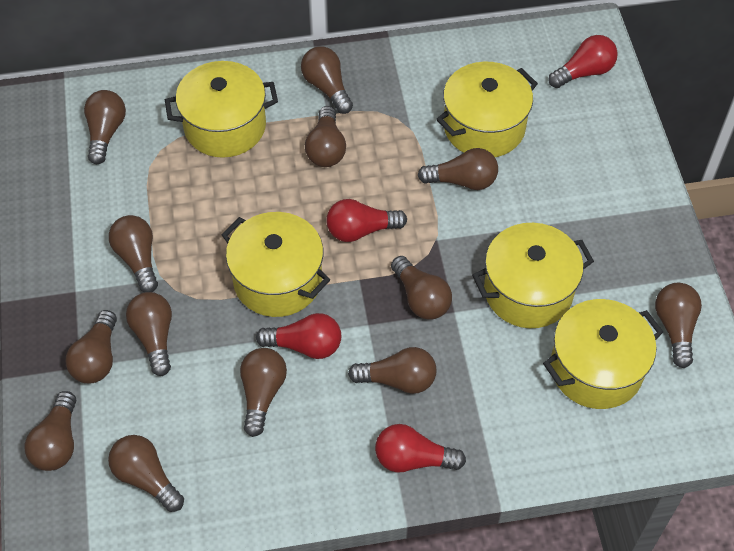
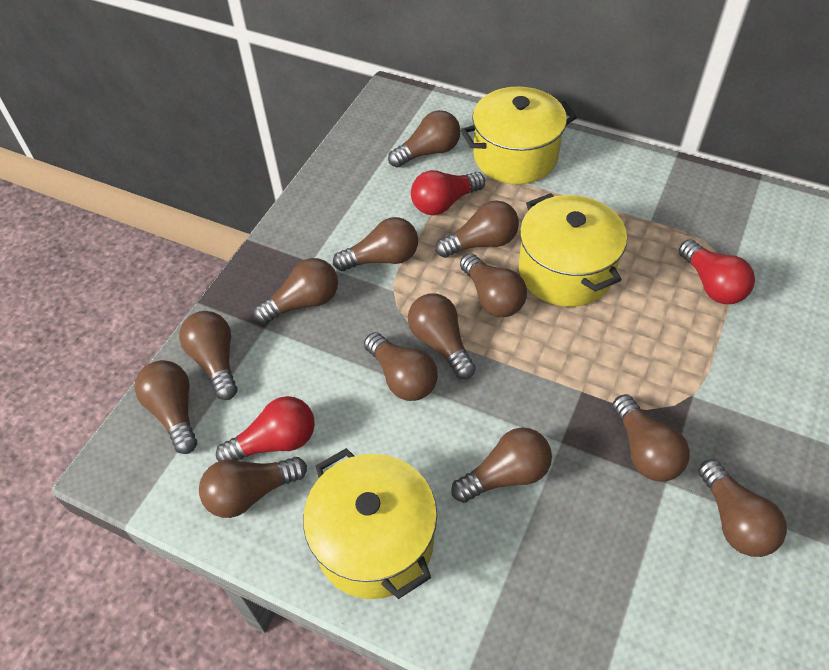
red light bulb: 4 -> 3
yellow pot: 5 -> 3

